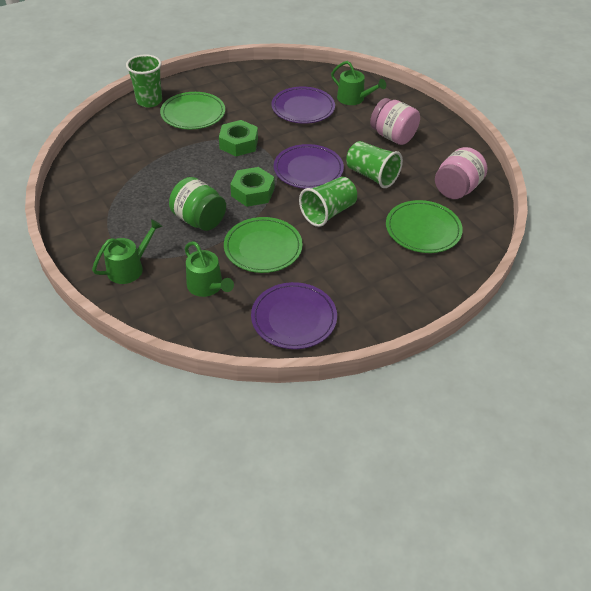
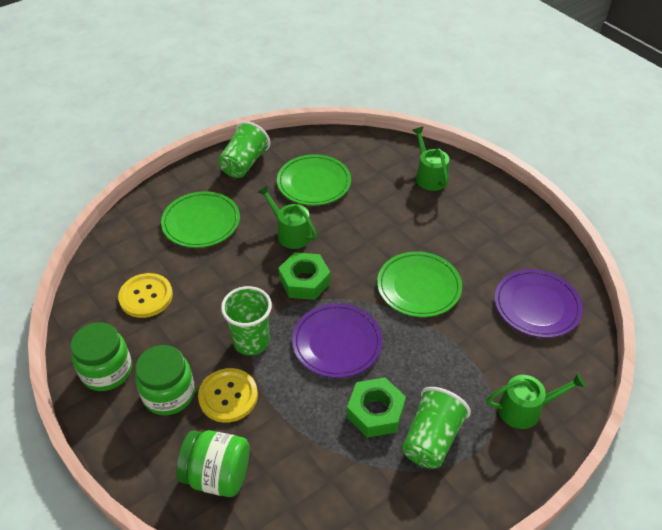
green jar: 1 -> 3
pink jar: 2 -> 0
purple plate: 3 -> 2
yellow button: 0 -> 2

